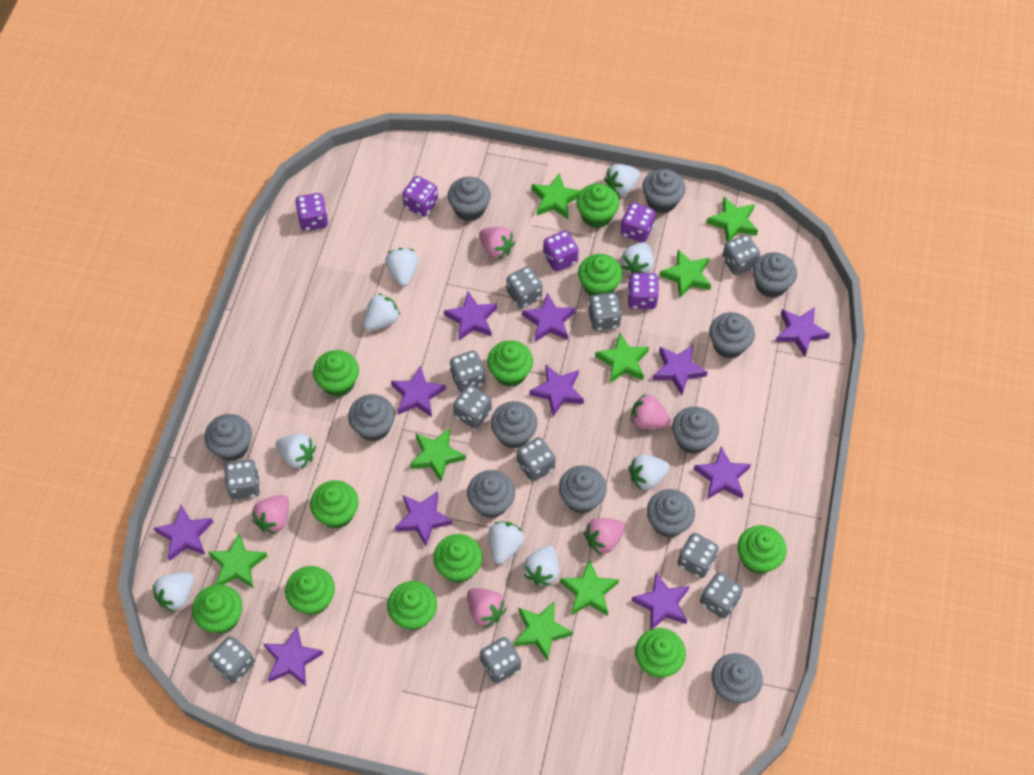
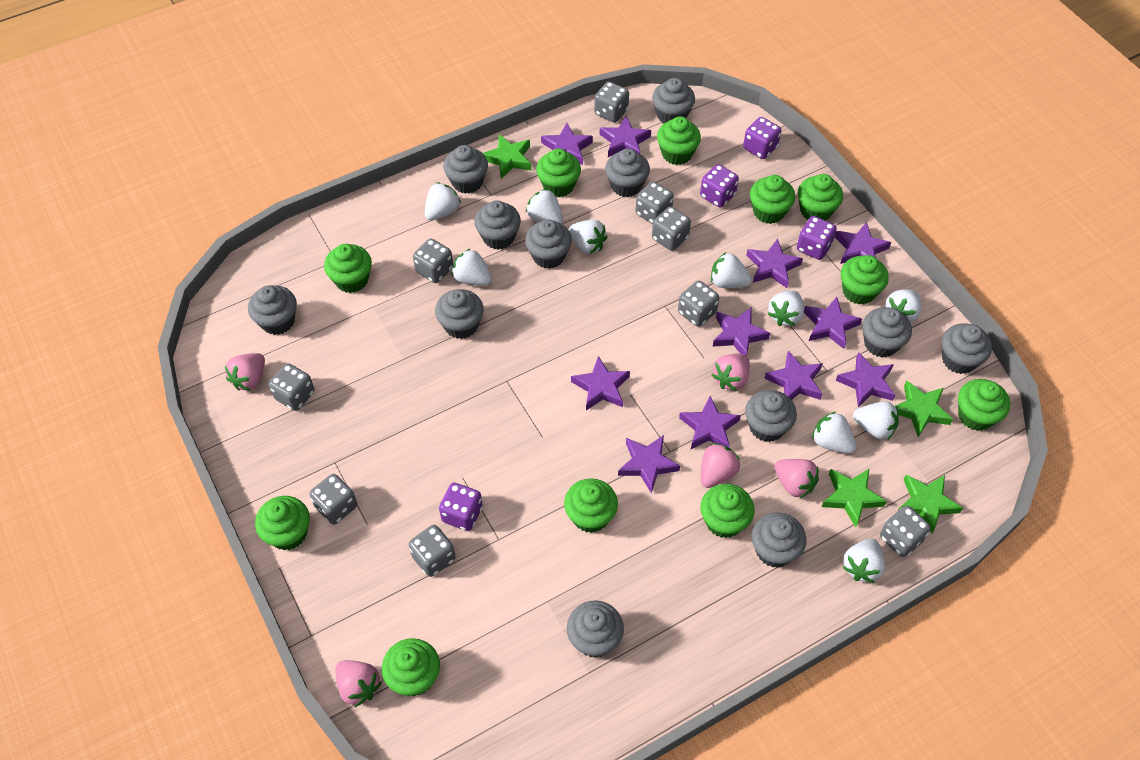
green star: 8 -> 4
grey dice: 11 -> 9
purple dice: 5 -> 4
white strawberry: 9 -> 10

